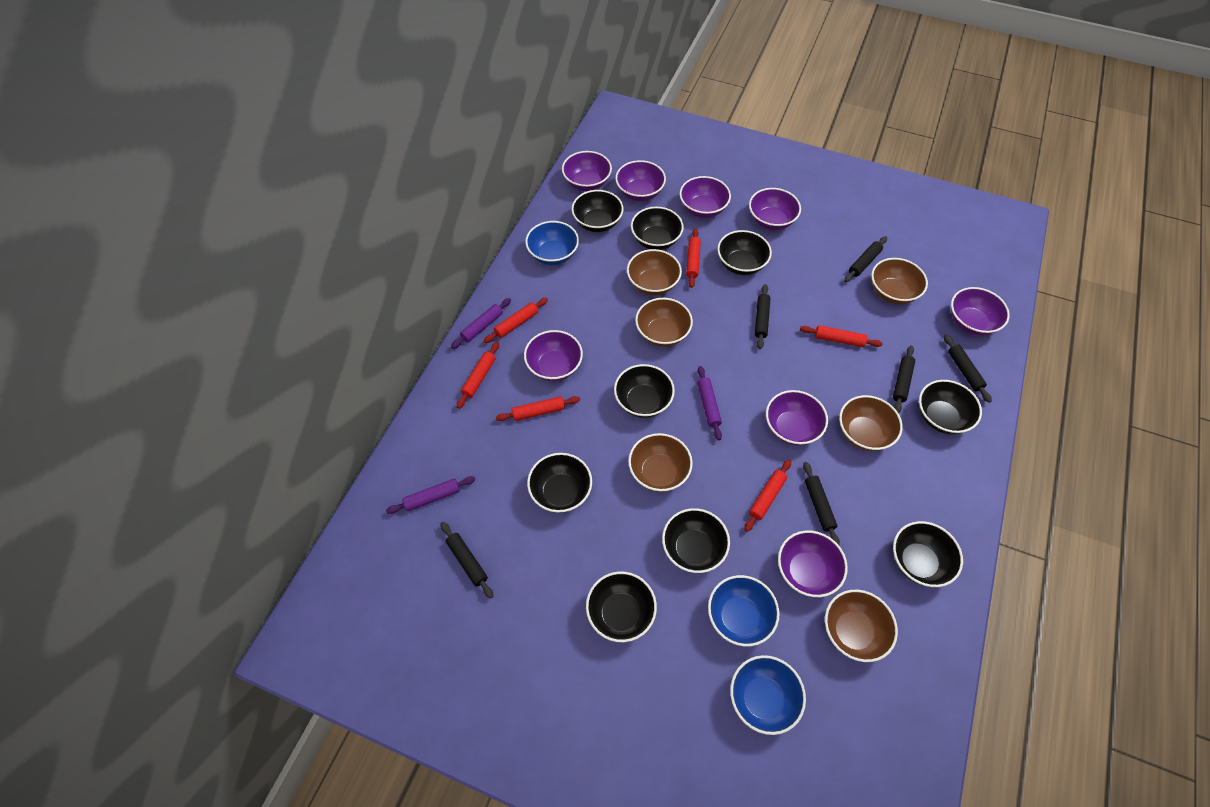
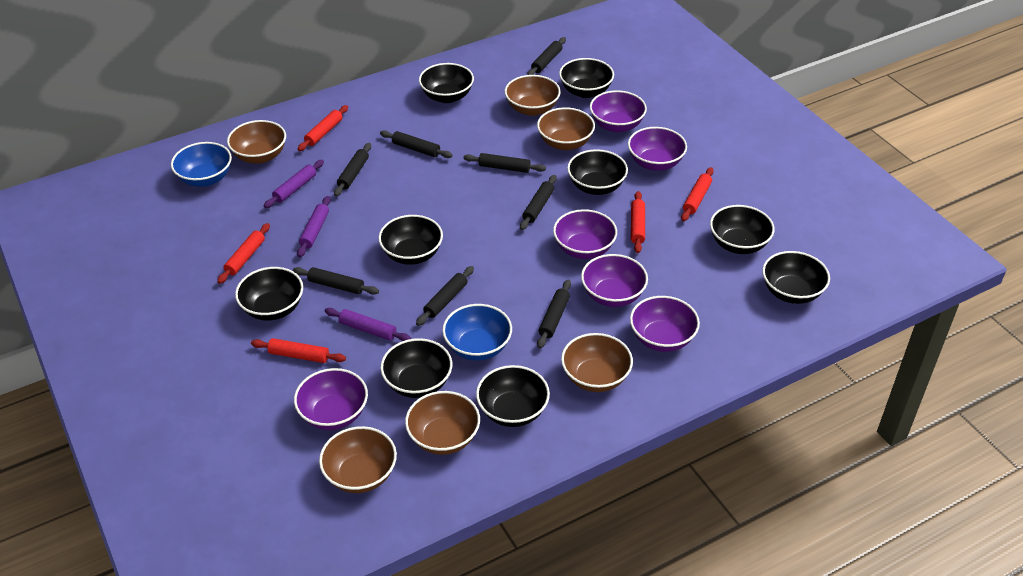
black rolling pin: 6 -> 8
blue bowl: 3 -> 2
purple bowl: 8 -> 6
red rolling pin: 6 -> 5

